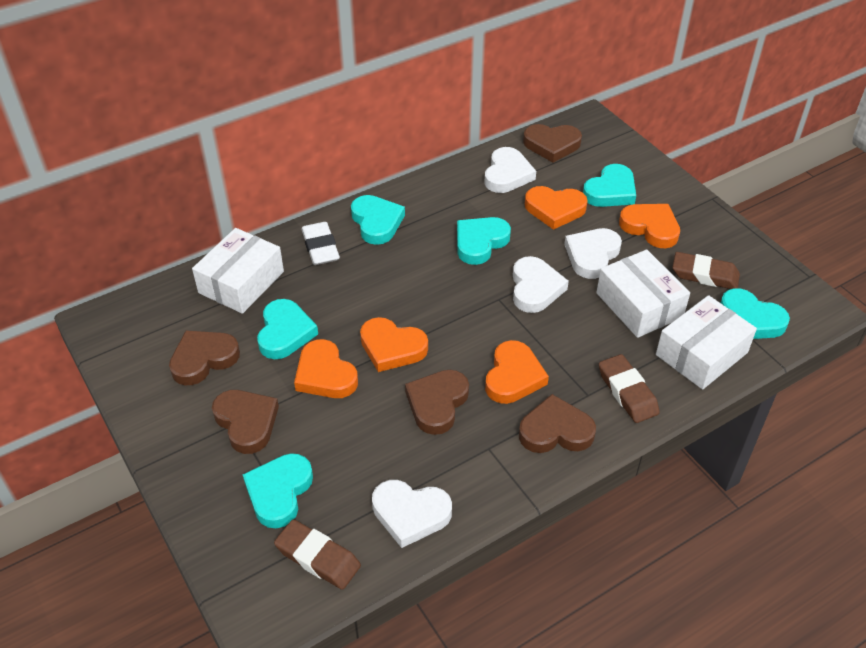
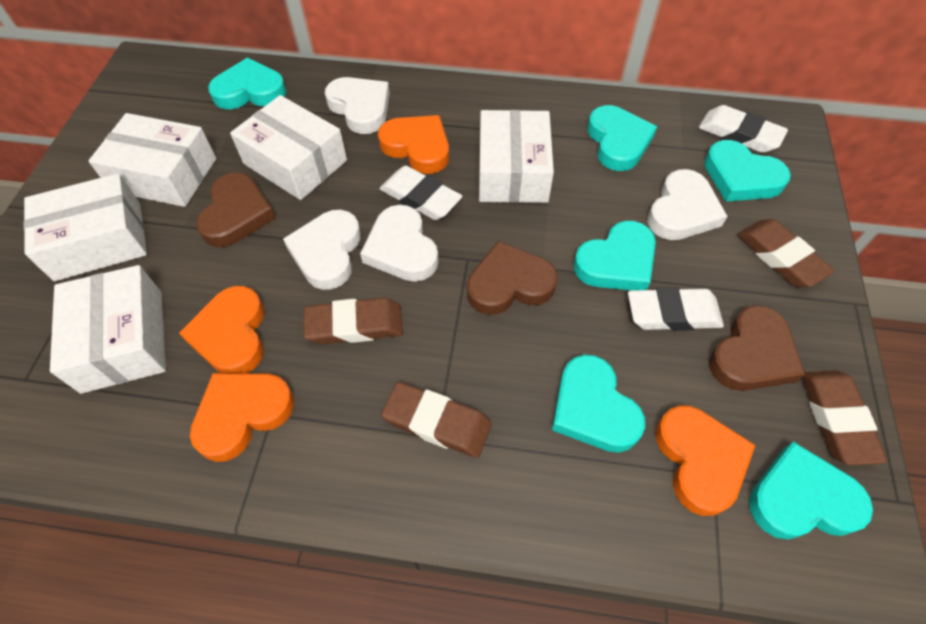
brown eraser: 3 -> 4
brown heart: 5 -> 3
orange heart: 5 -> 4
white box: 3 -> 5
white eraser: 1 -> 3

